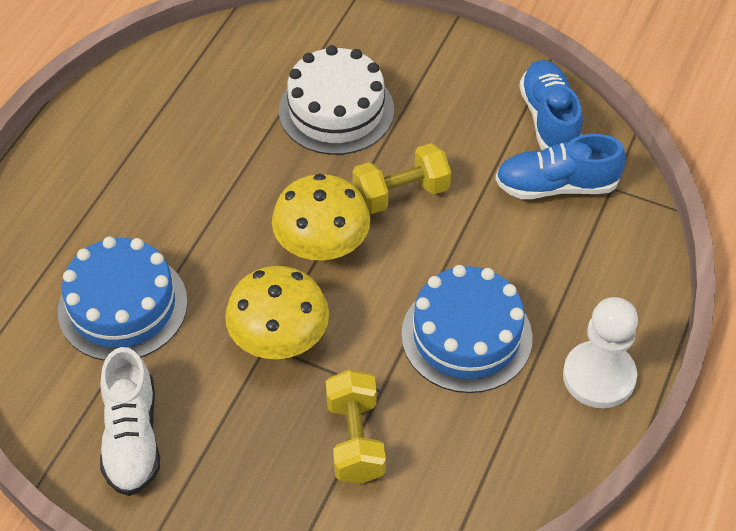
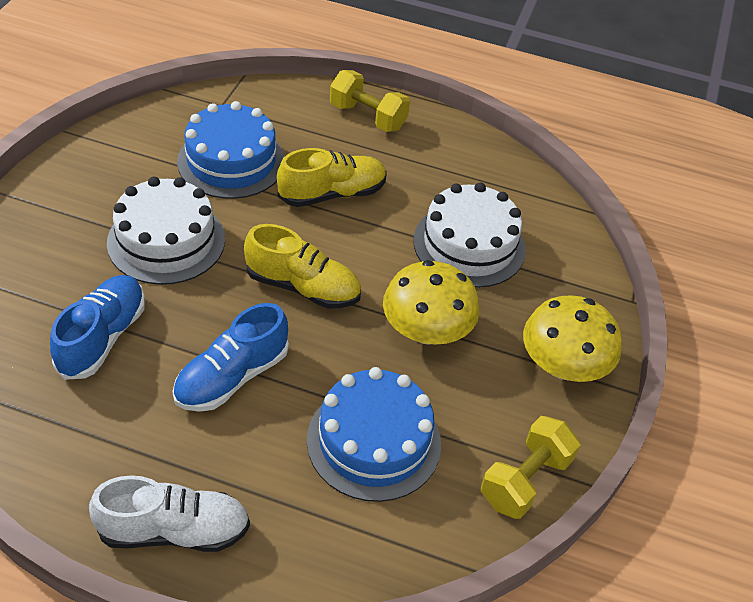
white cake: 1 -> 2
white pawn: 1 -> 0
yellow shoe: 0 -> 2

